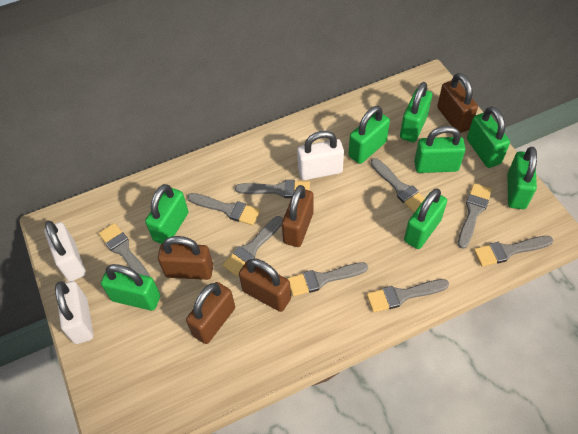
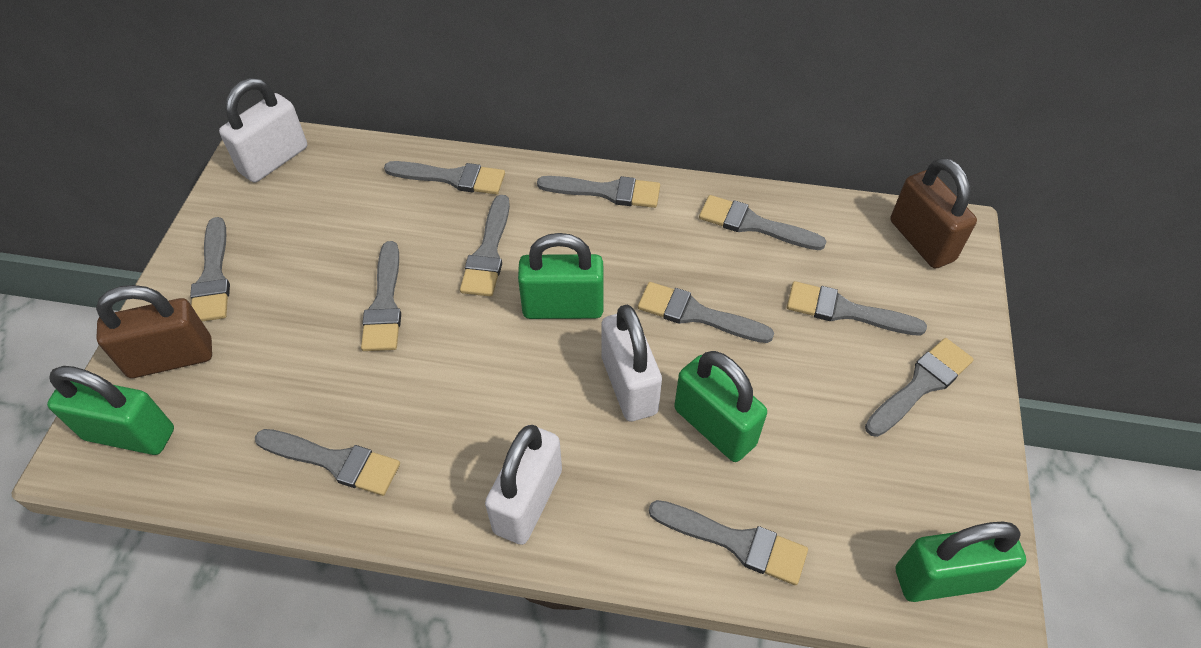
brown padlock: 5 -> 2
green padlock: 8 -> 4
grey brush: 9 -> 11

